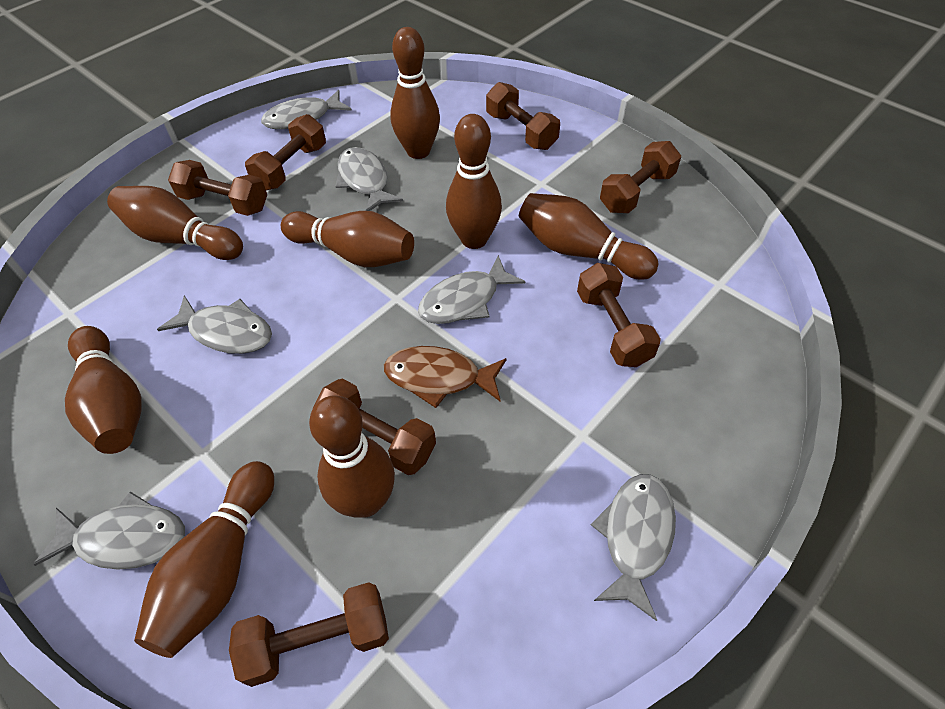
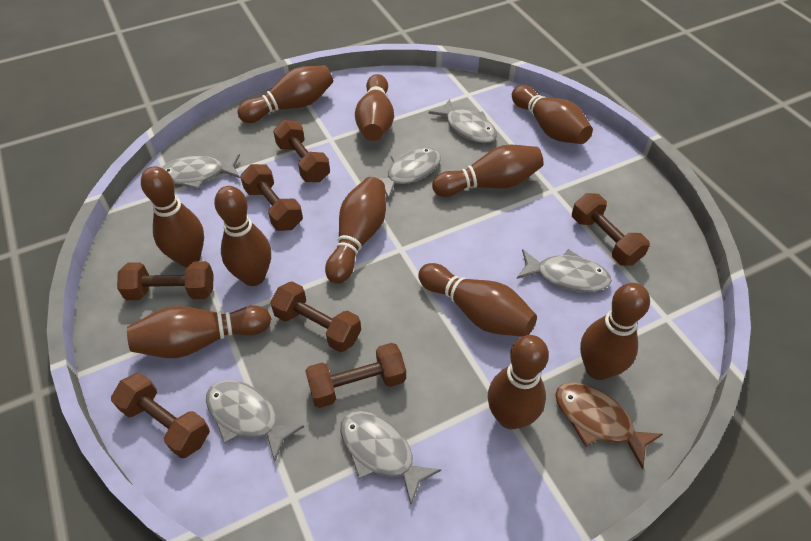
brown bowling pin: 8 -> 11

